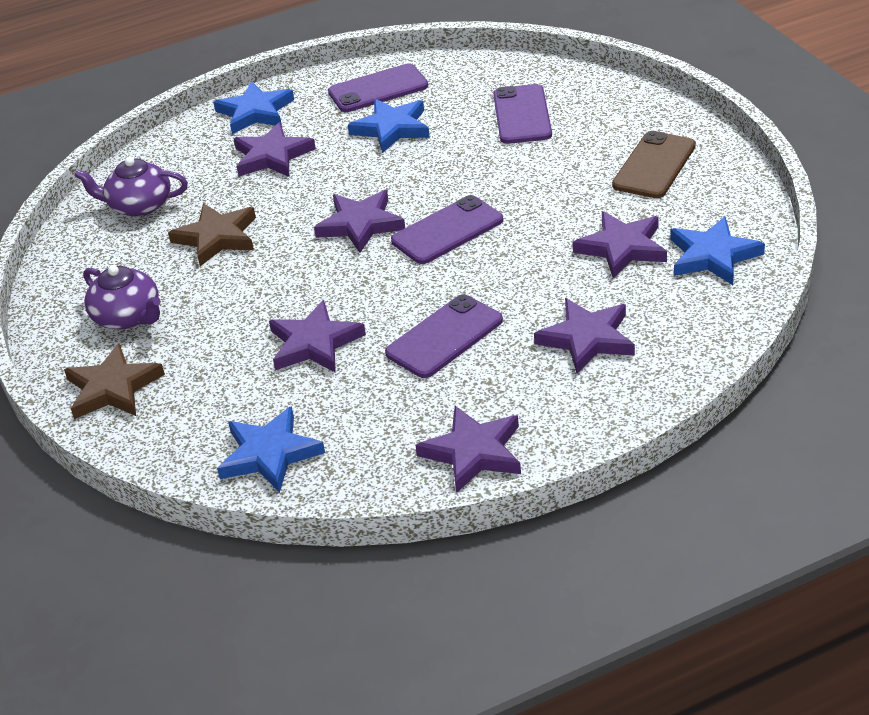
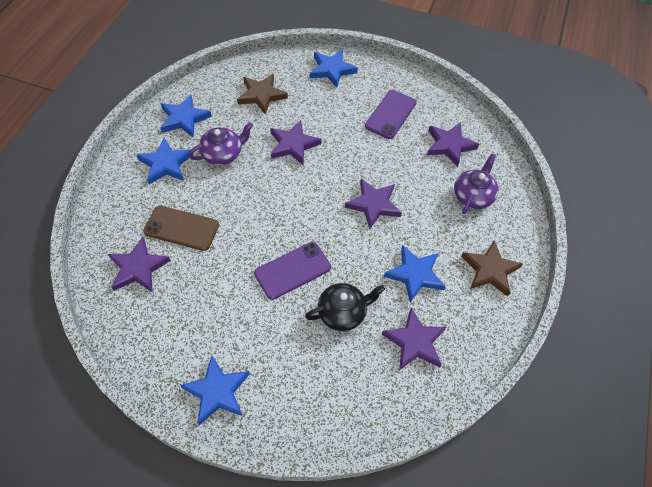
black teapot: 0 -> 1
blue star: 4 -> 5
purple phone: 4 -> 2
purple star: 6 -> 5

